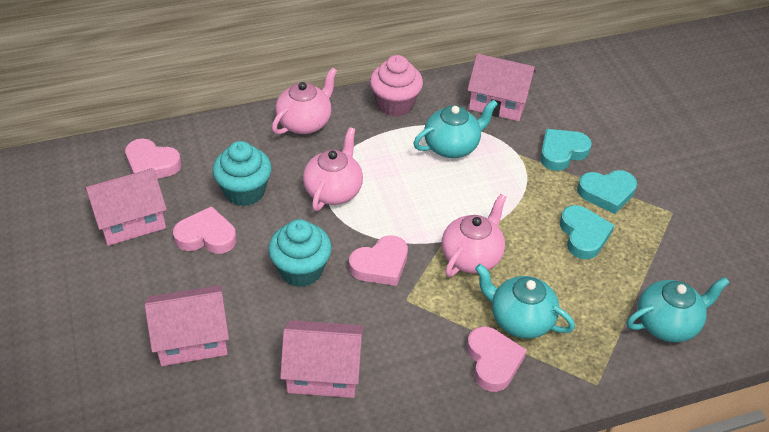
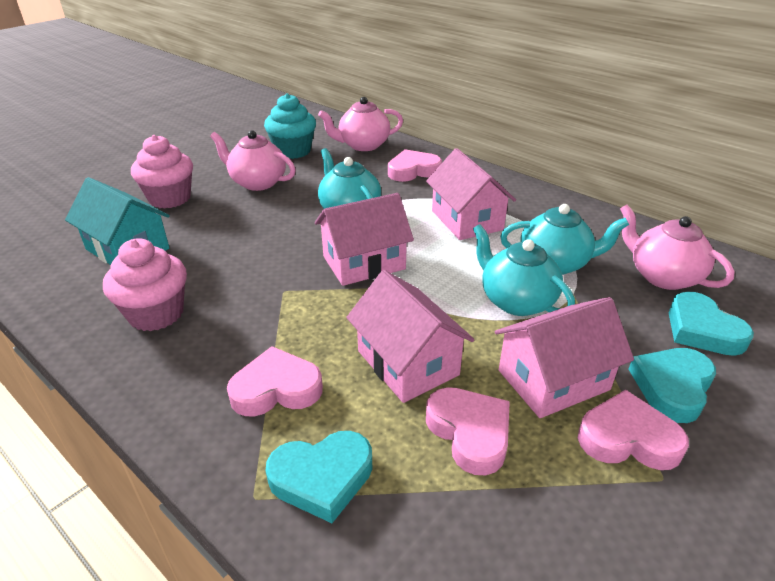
pink cupcake: 1 -> 2
turquoise cupcake: 2 -> 1
turquoise house: 0 -> 1

